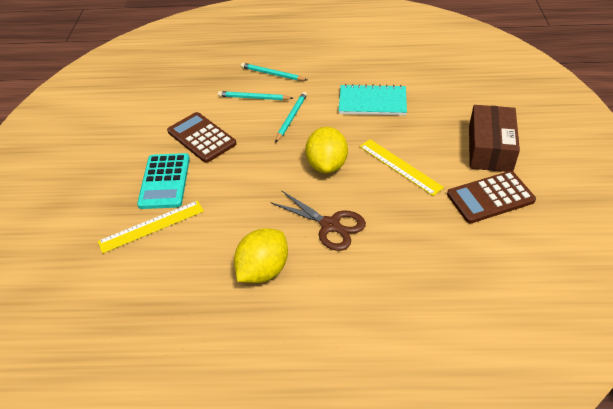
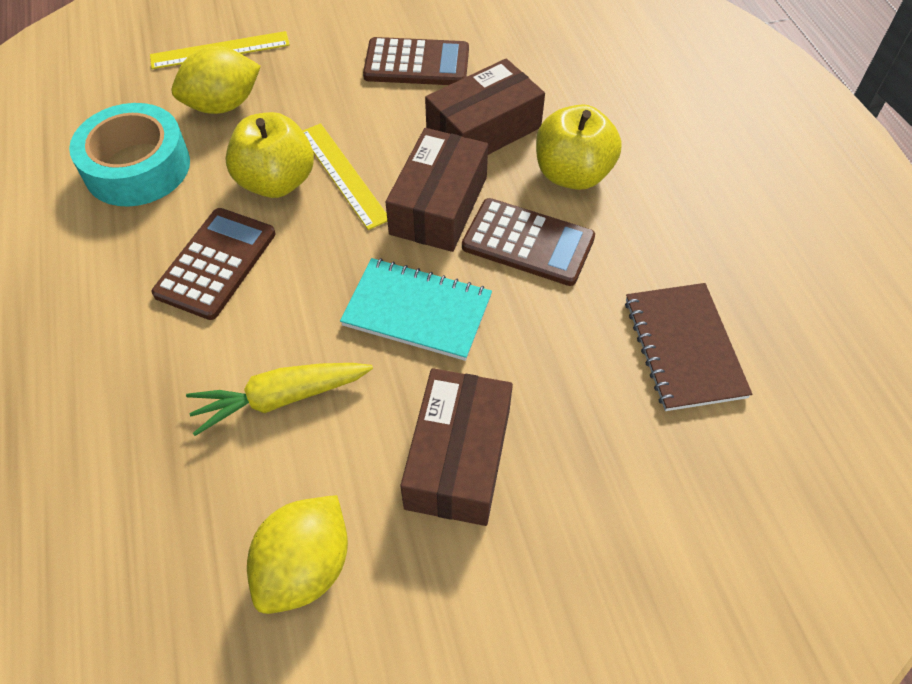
brown box: 1 -> 3
brown calculator: 2 -> 3
brown notebook: 0 -> 1
brown scissors: 1 -> 0
turquoise calculator: 1 -> 0
turquoise pencil: 3 -> 0
turquoise tape: 0 -> 1
yellow apple: 0 -> 2
yellow carrot: 0 -> 1

